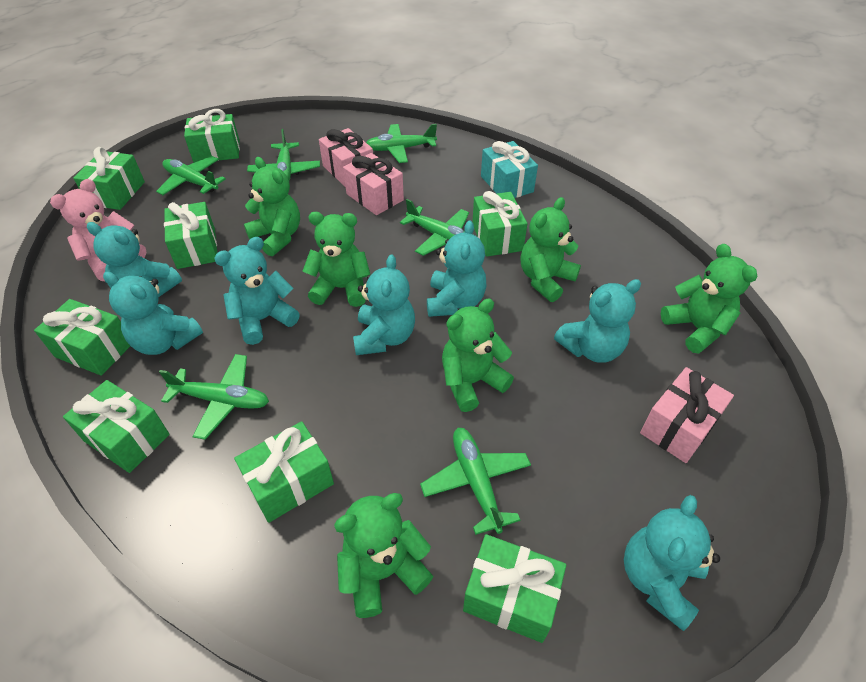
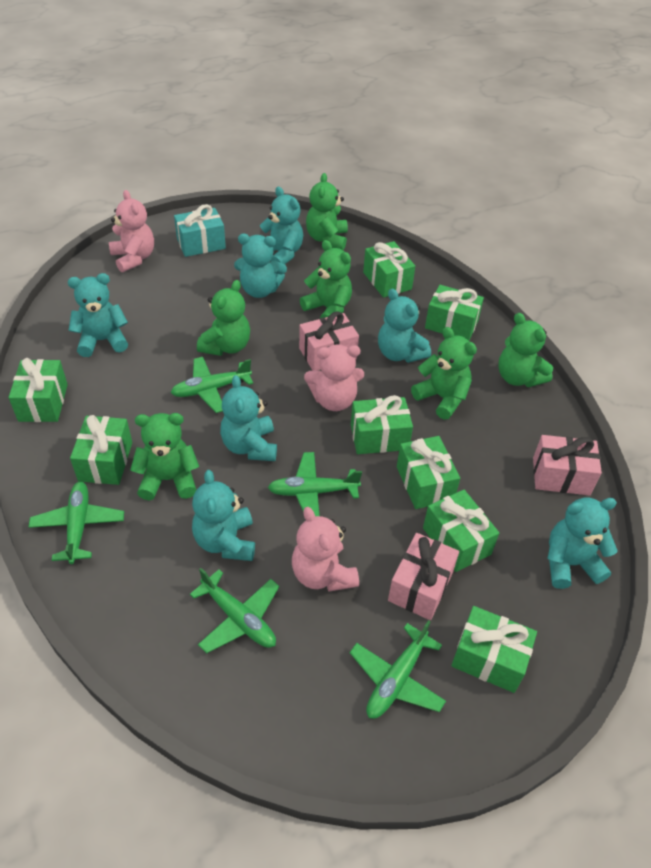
green plane: 6 -> 5
pink teddy bear: 1 -> 3

